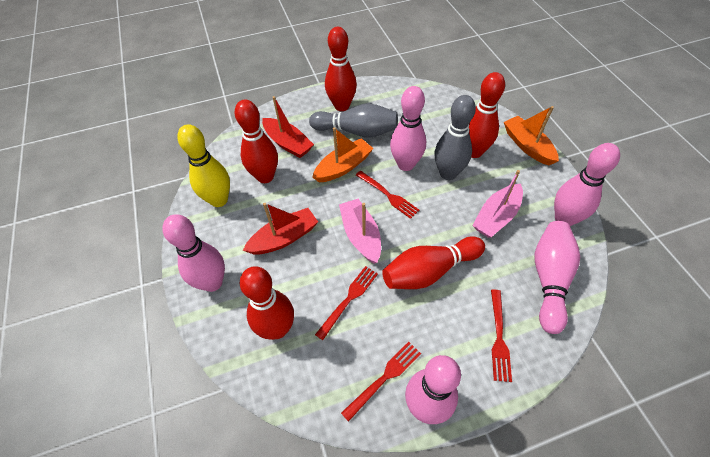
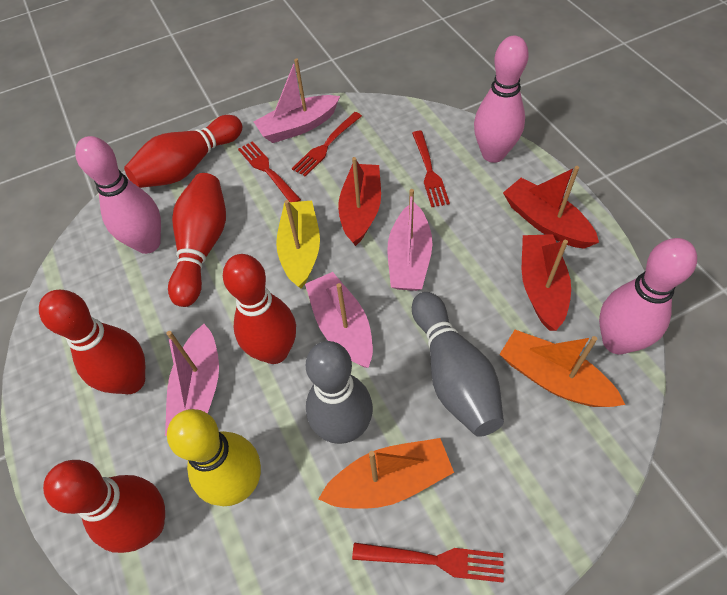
pink boat: 2 -> 4
pink bowling pin: 5 -> 3
red boat: 2 -> 3
yellow boat: 0 -> 1

